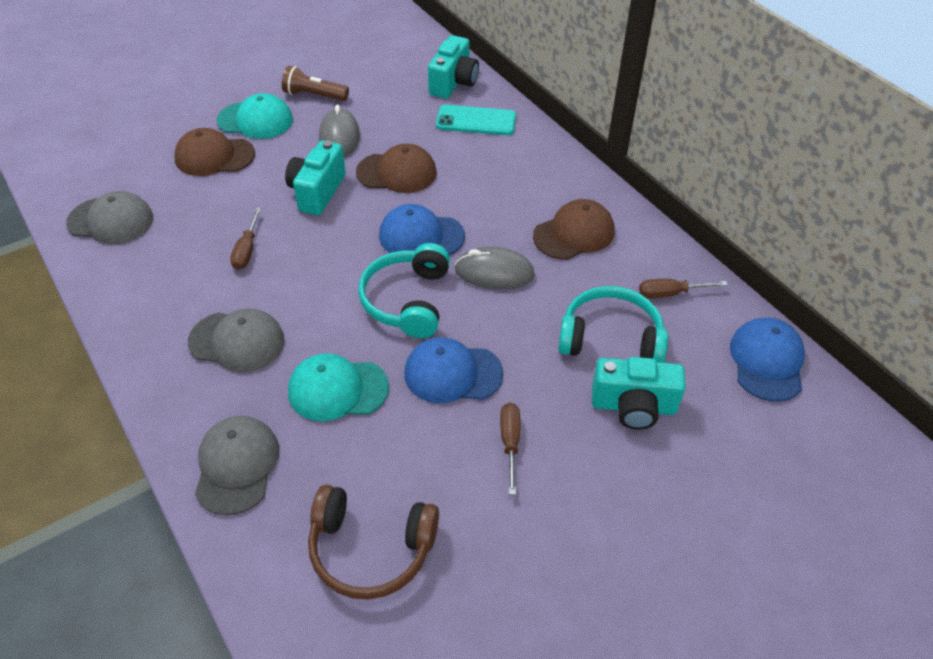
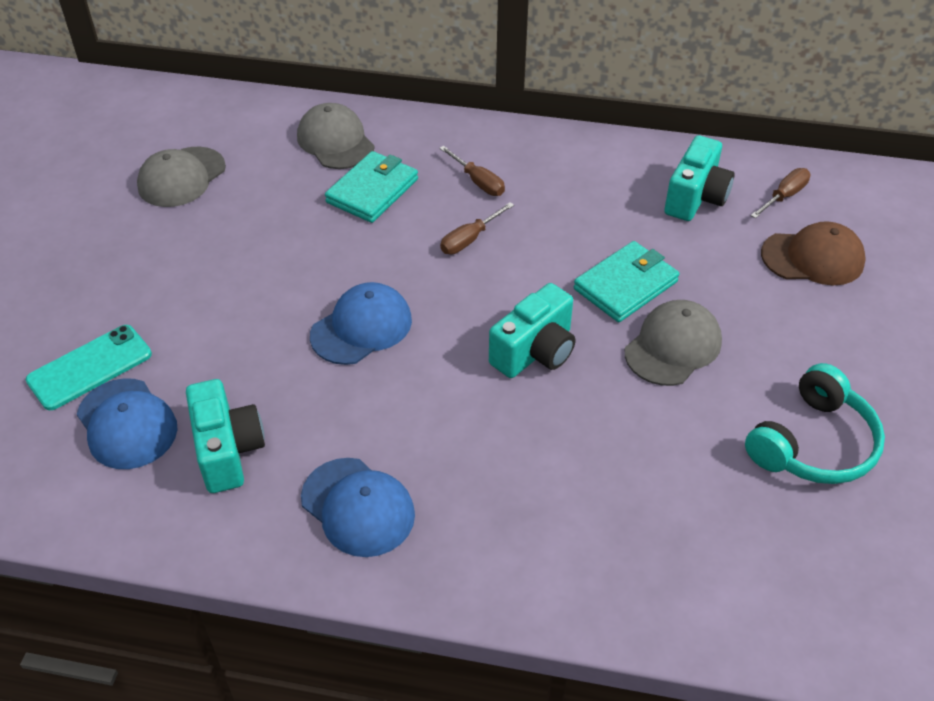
brown cap: 3 -> 1
brown flashlight: 1 -> 0
brown headphones: 1 -> 0
grey mouse: 2 -> 0
turquoise cap: 2 -> 0
turquoise headphones: 2 -> 1
turquoise wallet: 0 -> 2

